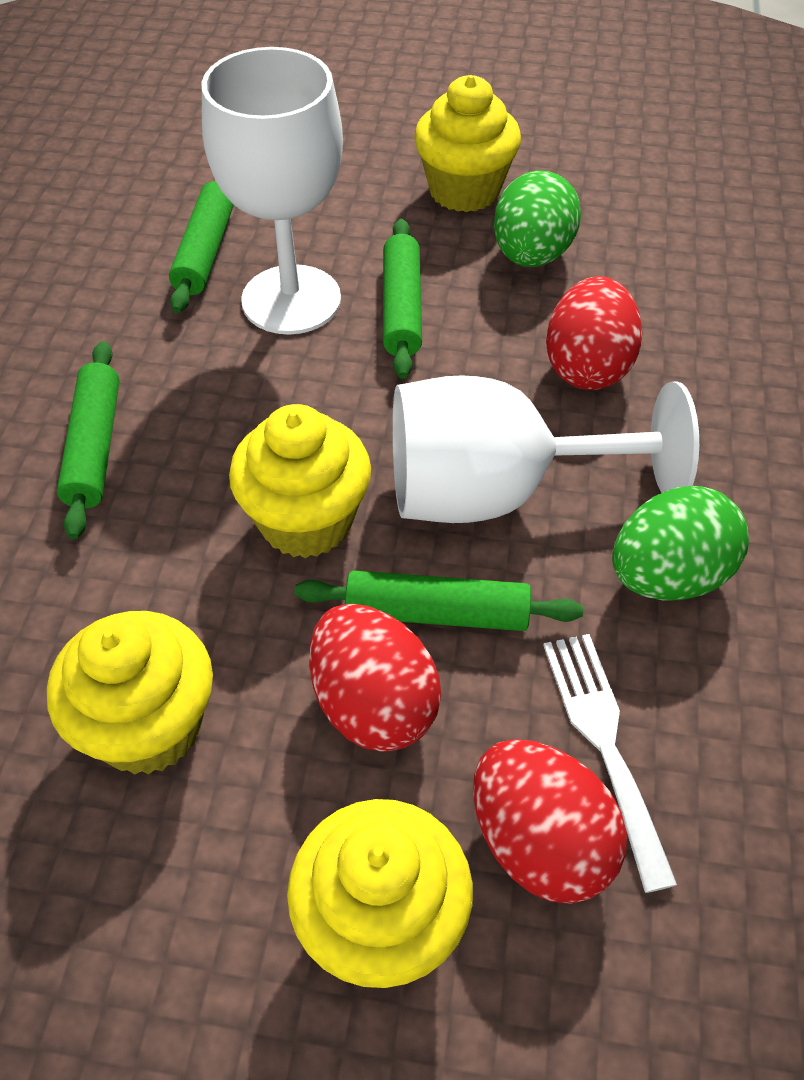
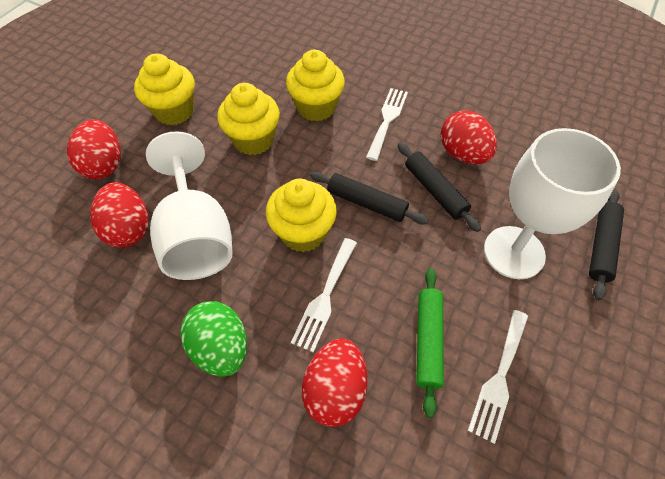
black rolling pin: 0 -> 3
green egg: 2 -> 1
green rolling pin: 4 -> 1
red egg: 3 -> 4
white fork: 1 -> 3

